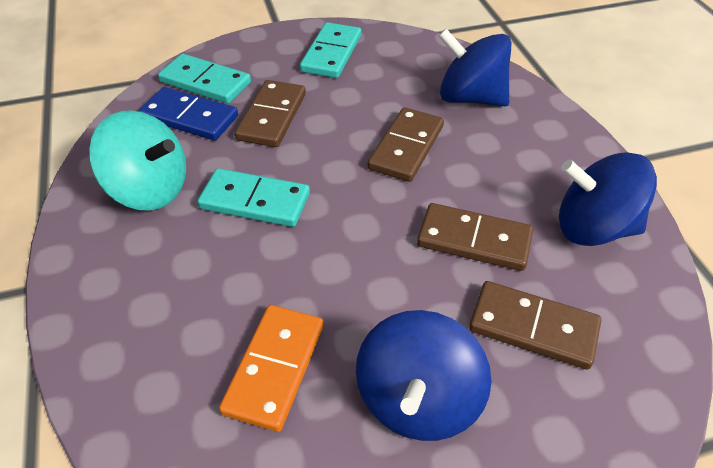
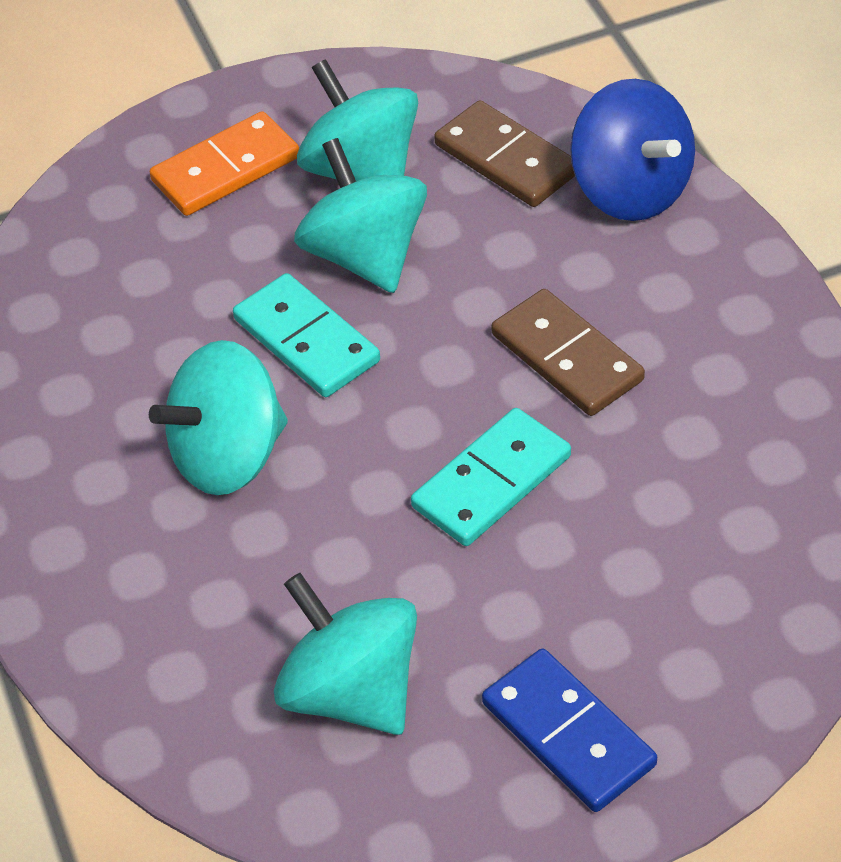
blue spinning top: 3 -> 1
brown domino: 4 -> 2
turquoise domino: 3 -> 2
turquoise spinning top: 1 -> 4

